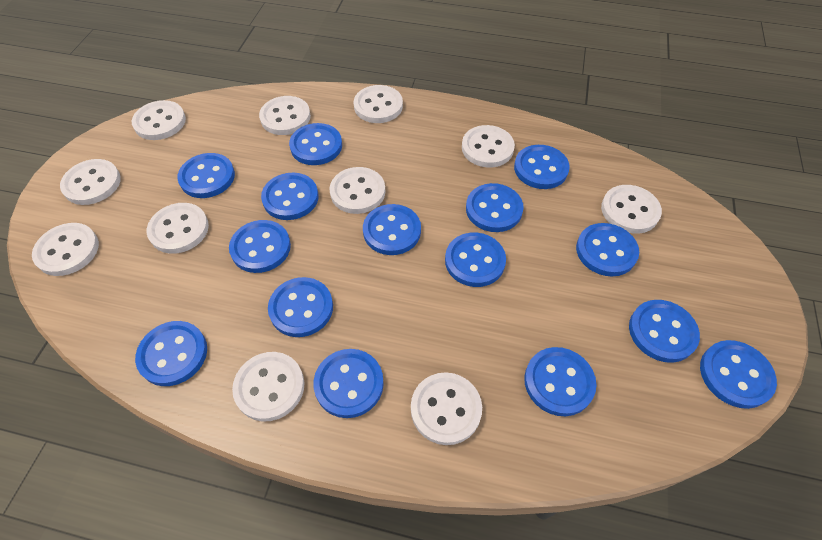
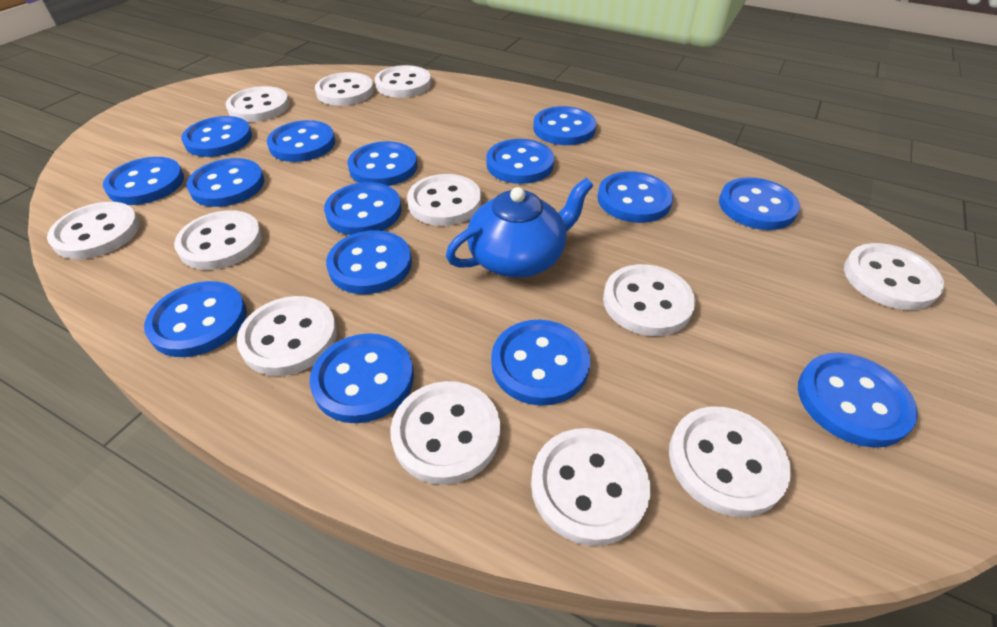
blue teapot: 0 -> 1
white button: 11 -> 12

